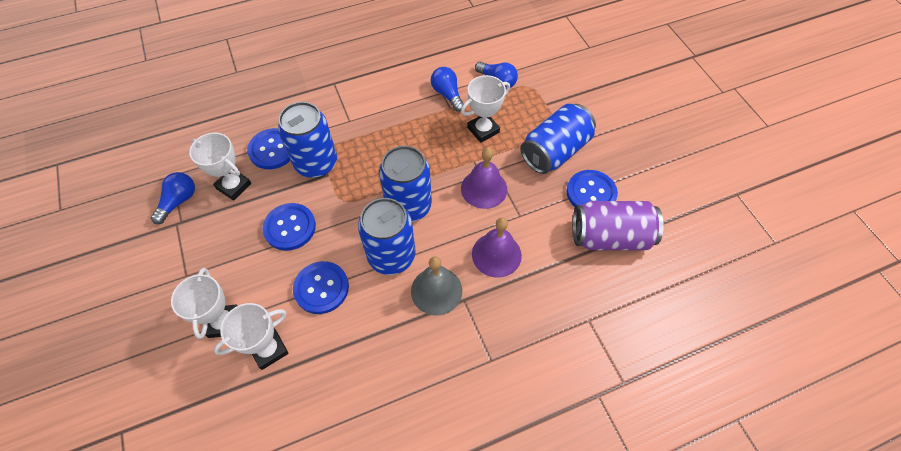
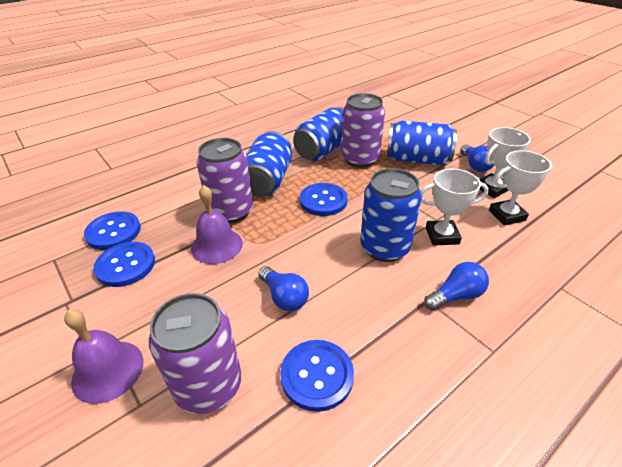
grey bell: 1 -> 0
purple can: 1 -> 3
white trophy: 4 -> 3

